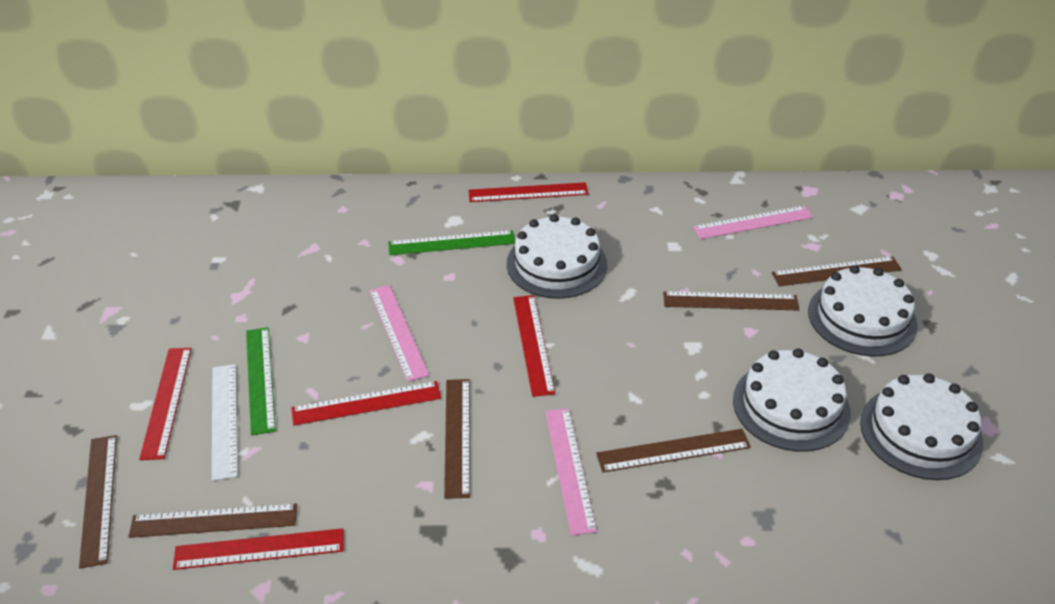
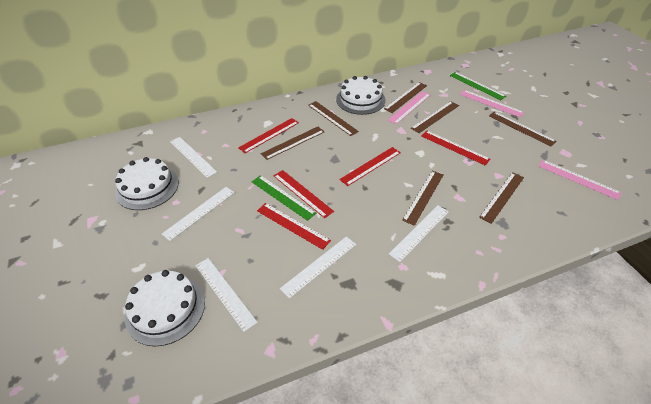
brown ruler: 6 -> 7
white cake: 4 -> 3
white ruler: 1 -> 5

